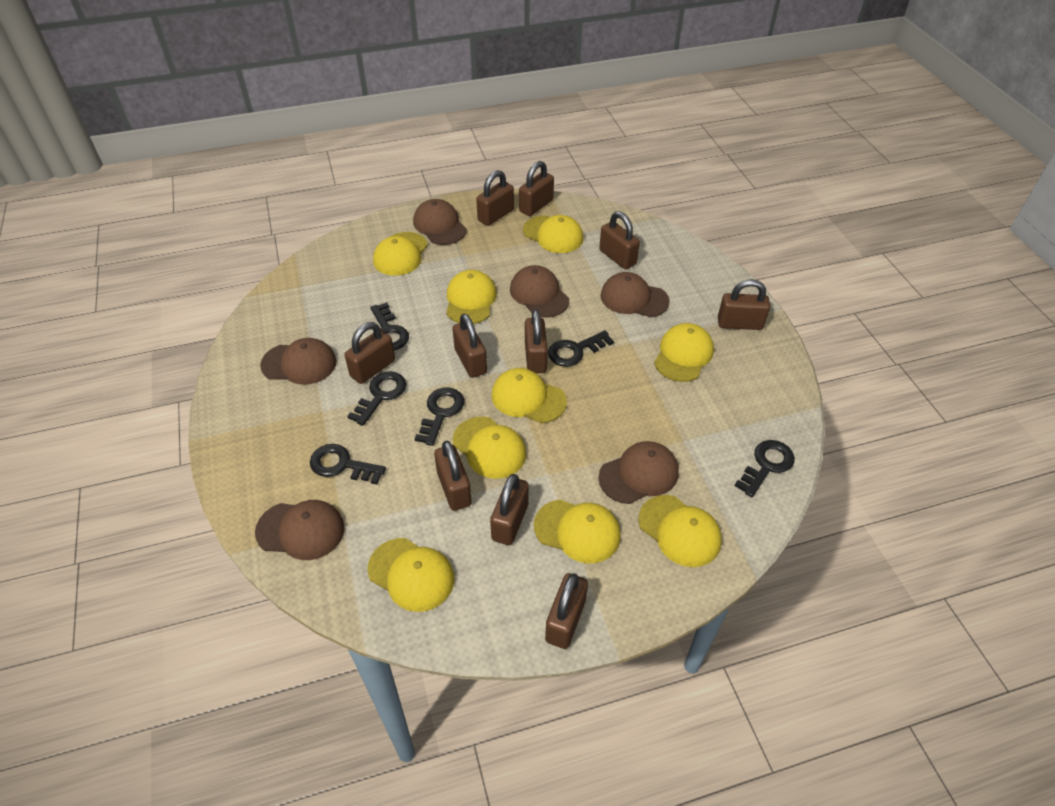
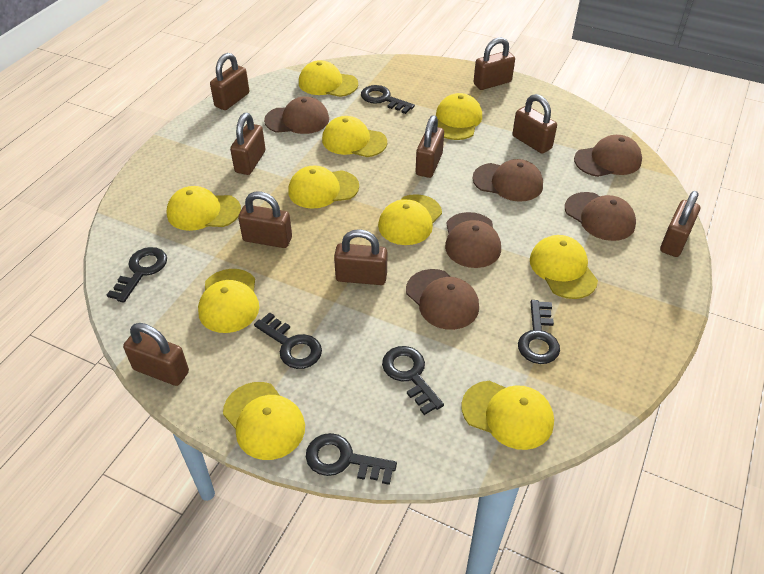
brown padlock: 10 -> 9
yellow cap: 9 -> 10

